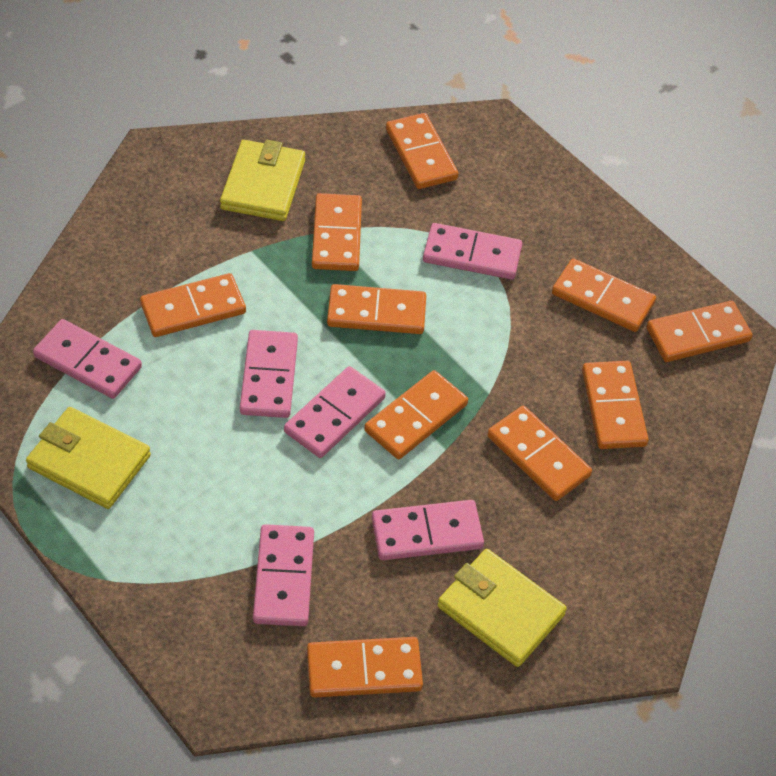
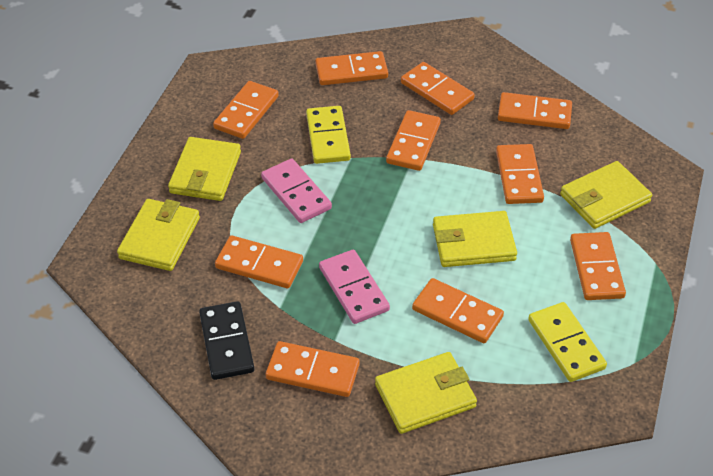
black domino: 0 -> 1
pink domino: 6 -> 2
yellow domino: 0 -> 2
yellow wallet: 3 -> 5

